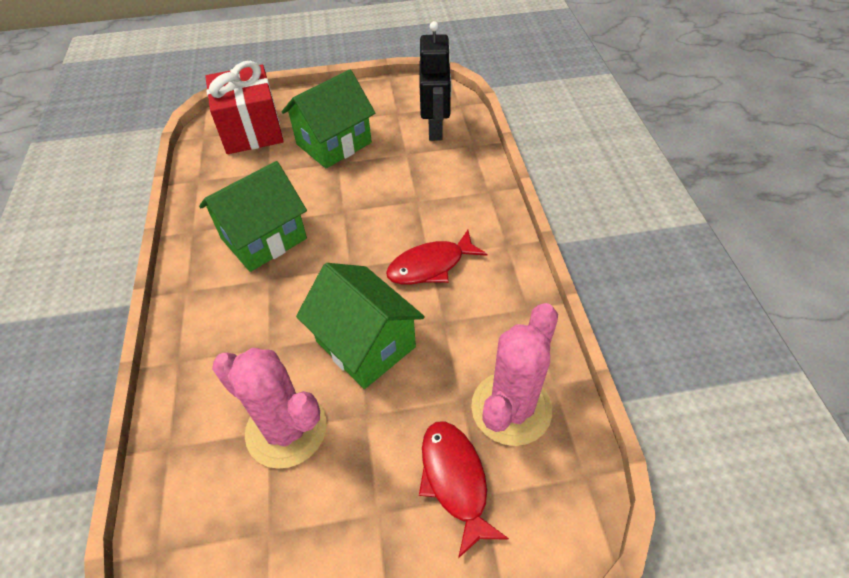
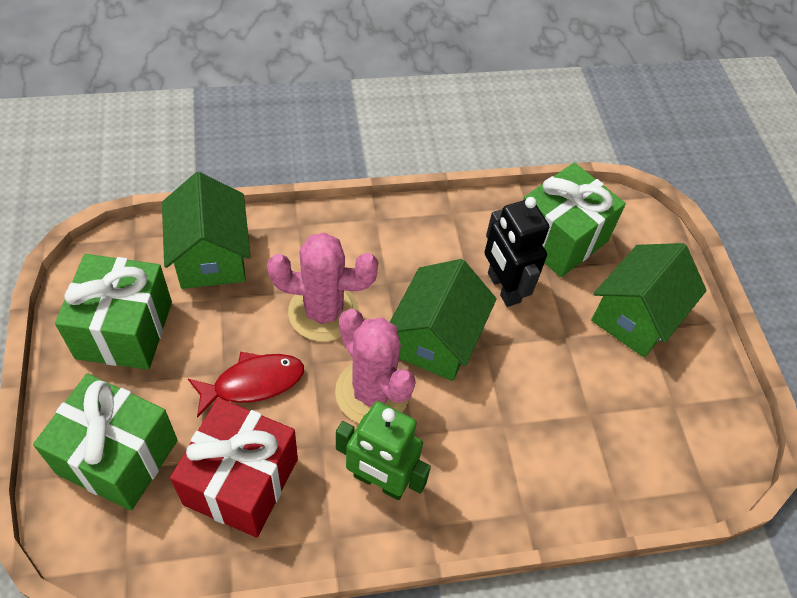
green gift: 0 -> 3
green robot: 0 -> 1
red fish: 2 -> 1

